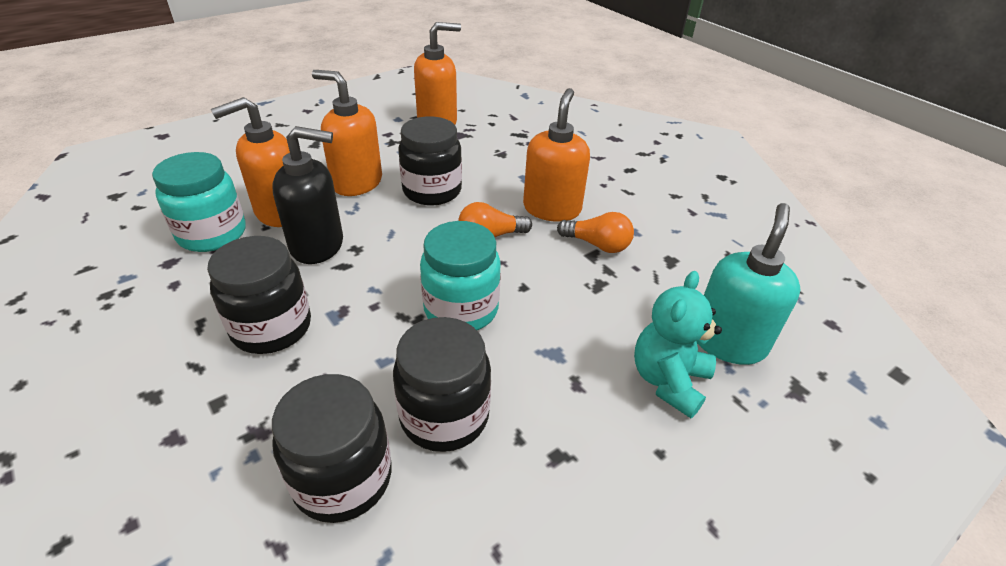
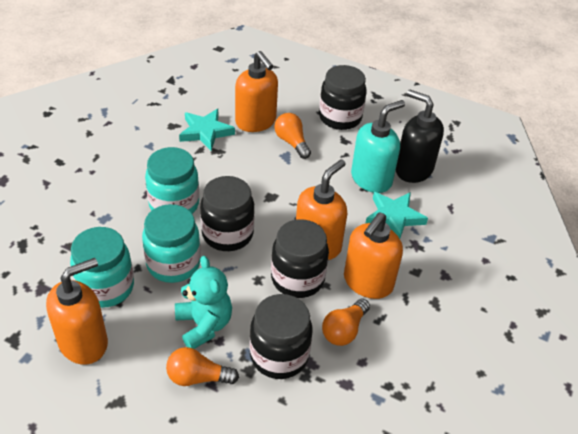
orange light bulb: 2 -> 3
turquoise jar: 2 -> 3
turquoise star: 0 -> 2

